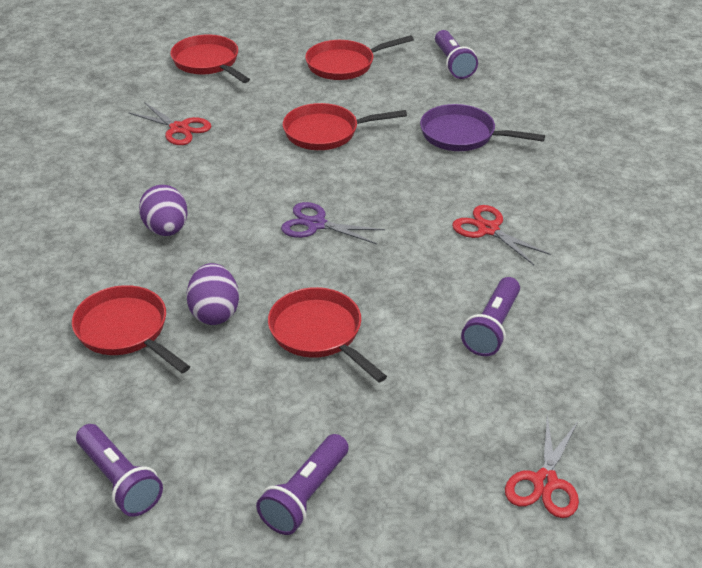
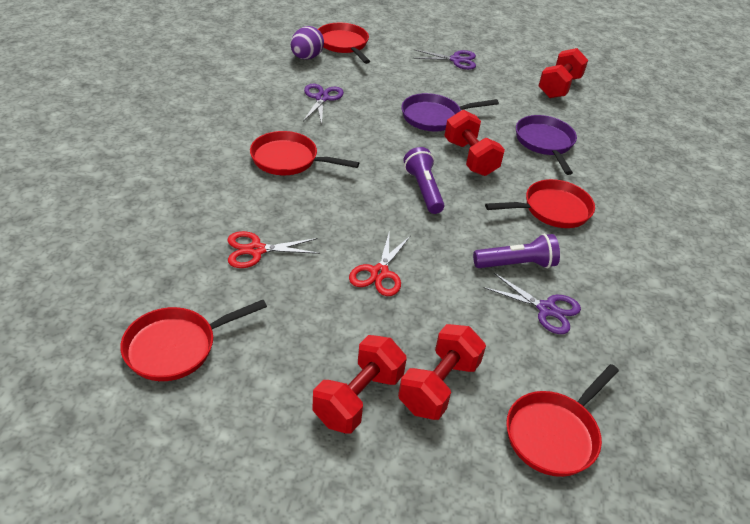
purple egg: 2 -> 1
purple flashlight: 4 -> 2
purple pan: 1 -> 2
purple scissors: 1 -> 3
red dumbbell: 0 -> 4
red scissors: 3 -> 2

